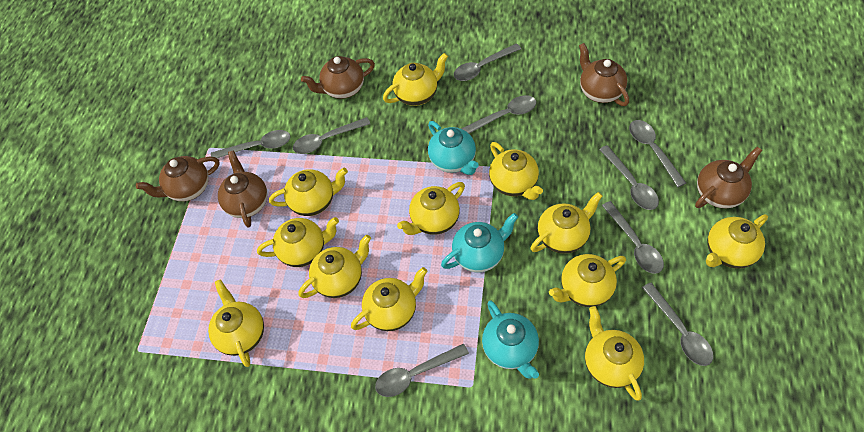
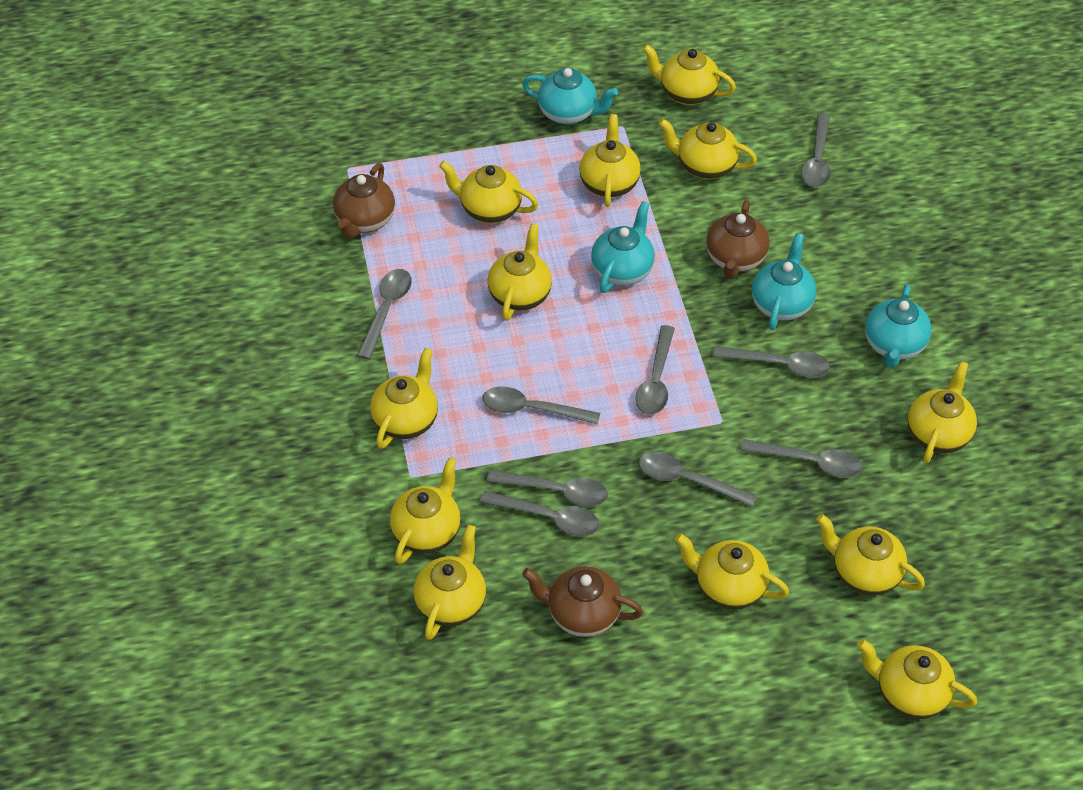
brown teapot: 5 -> 3
turquoise teapot: 3 -> 4

